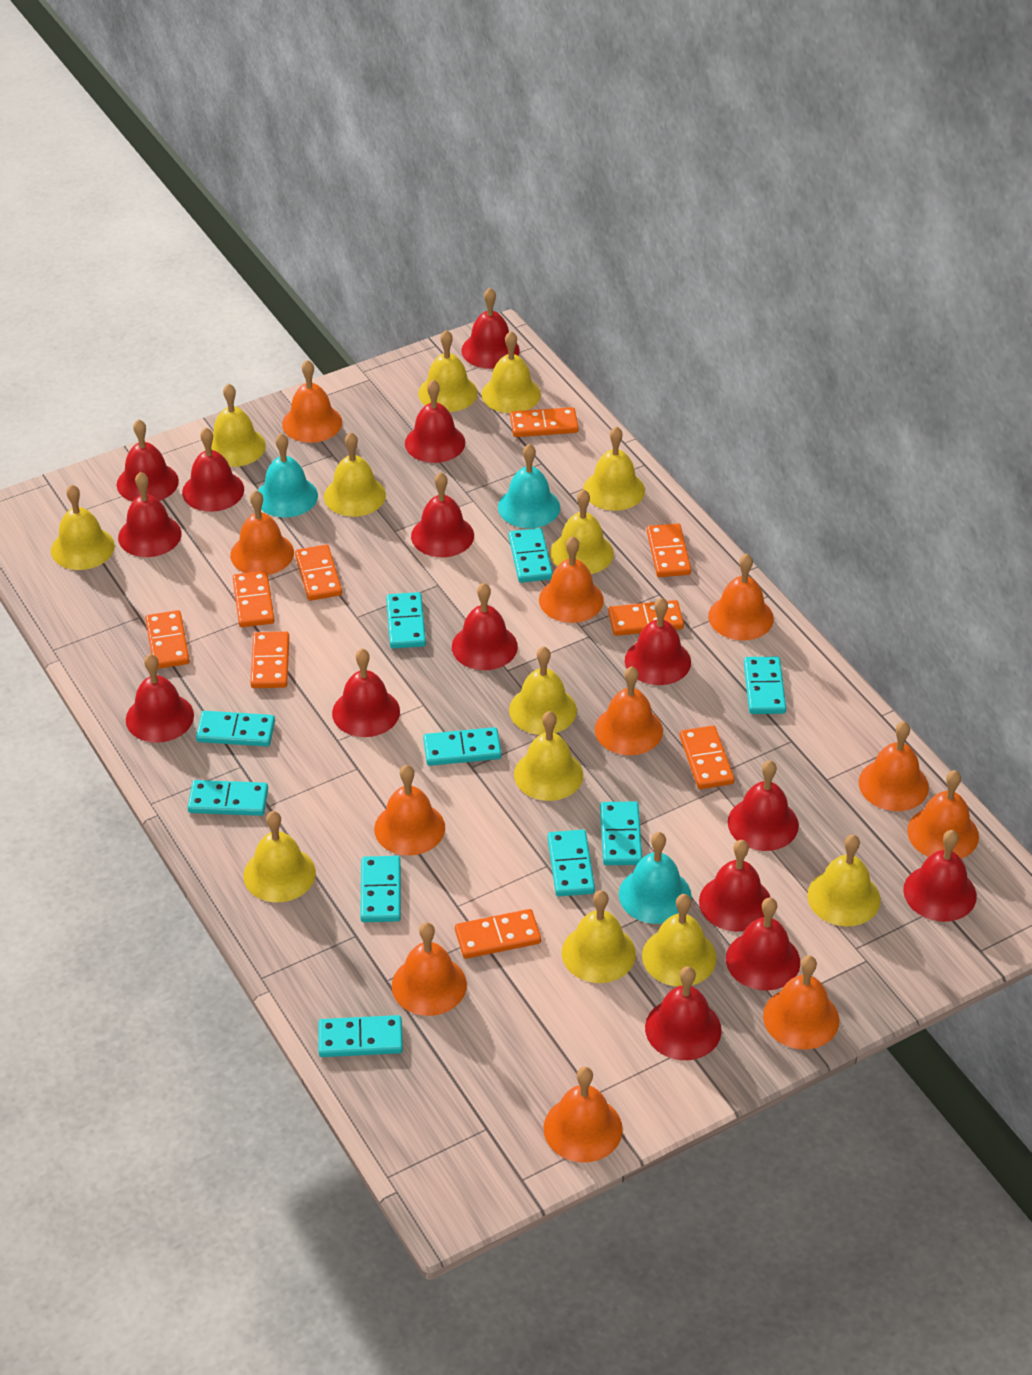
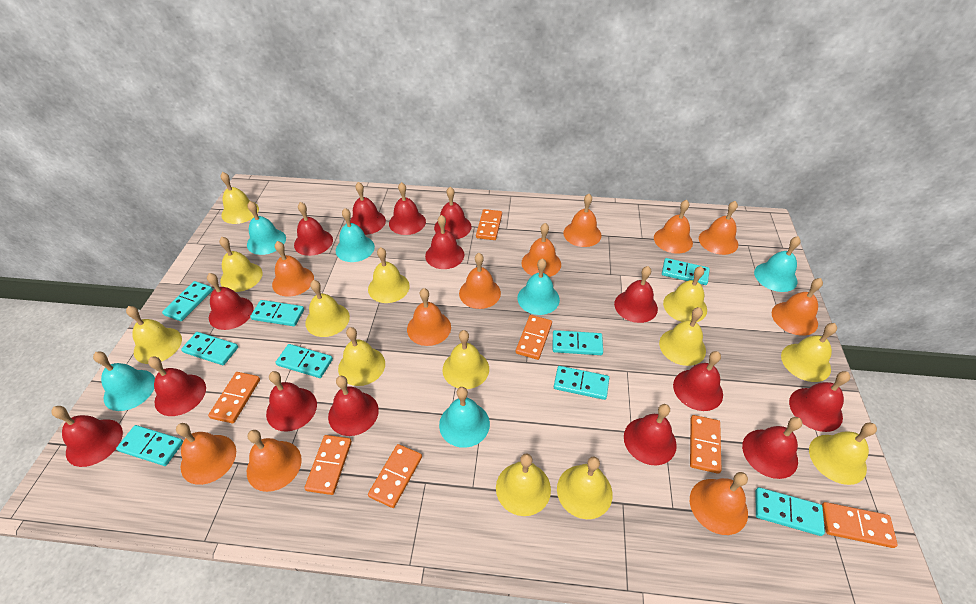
orange domino: 9 -> 7
turquoise bell: 3 -> 6
turquoise domino: 10 -> 9

